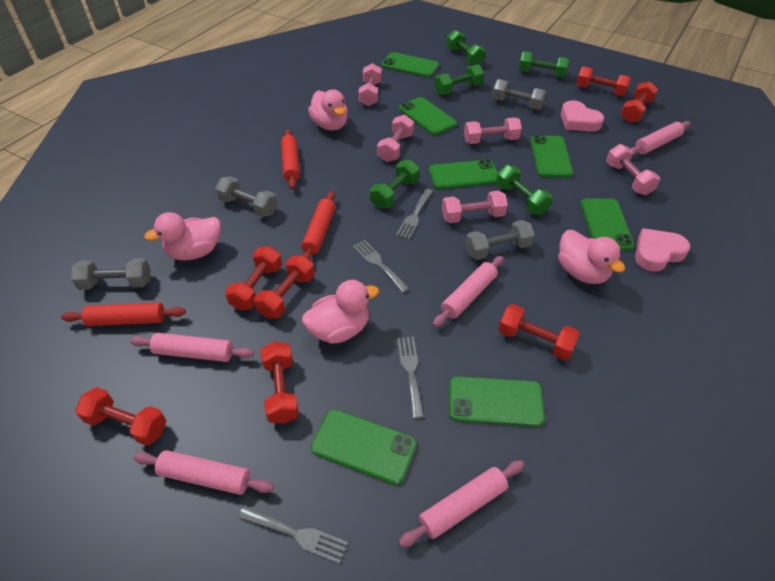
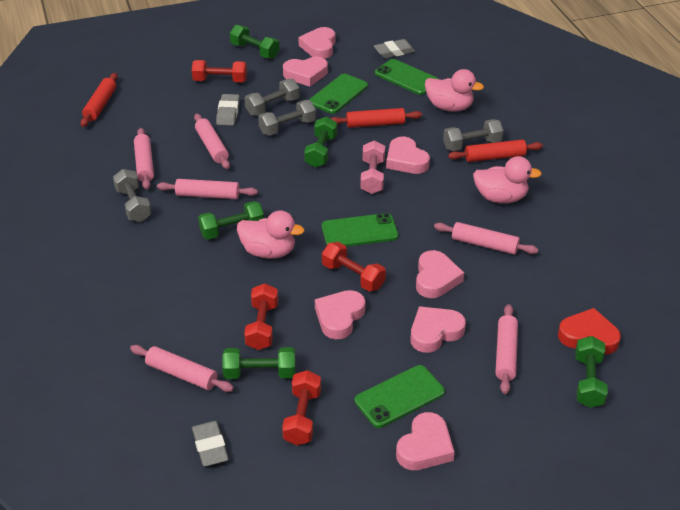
green phone: 7 -> 4
grey eraser: 0 -> 3
grey fork: 4 -> 0
pink duck: 4 -> 3
pink dumbbell: 5 -> 1
pink heart: 2 -> 7
pink rolling pin: 5 -> 6
red dumbbell: 7 -> 4
red heart: 0 -> 1

